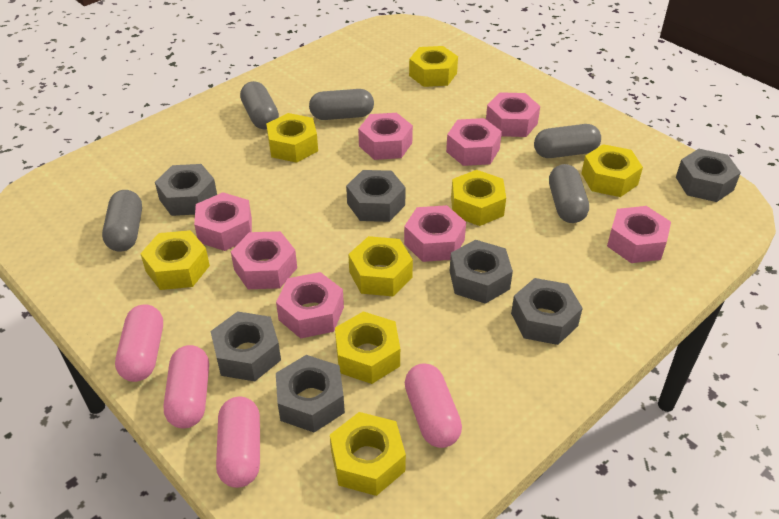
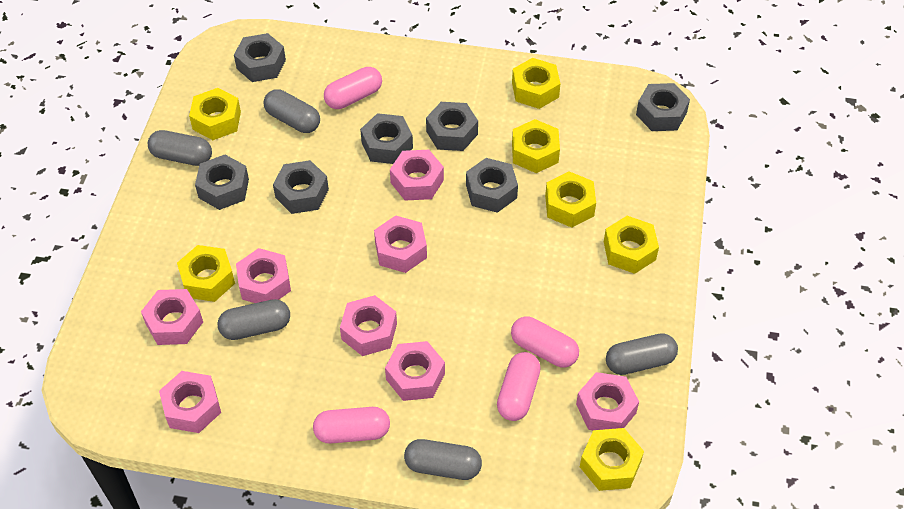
yellow nut: 8 -> 7

